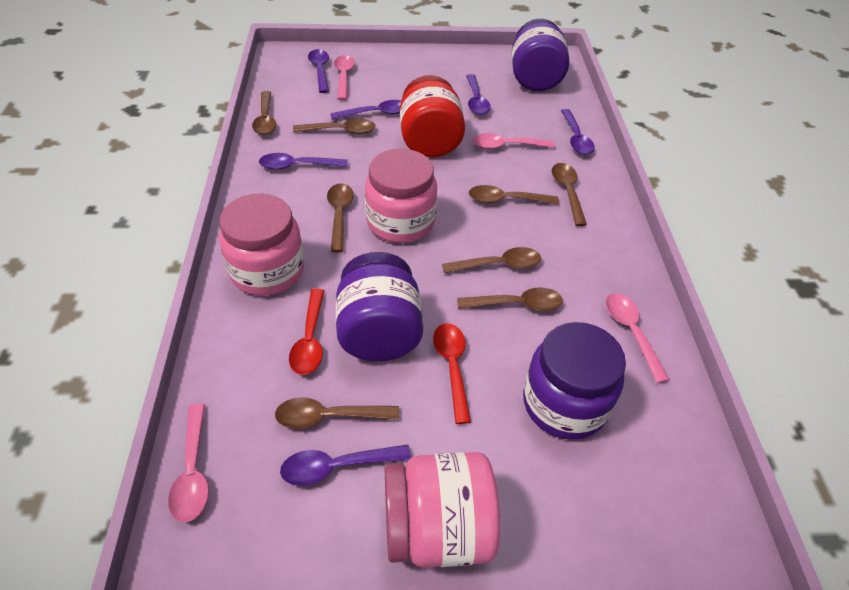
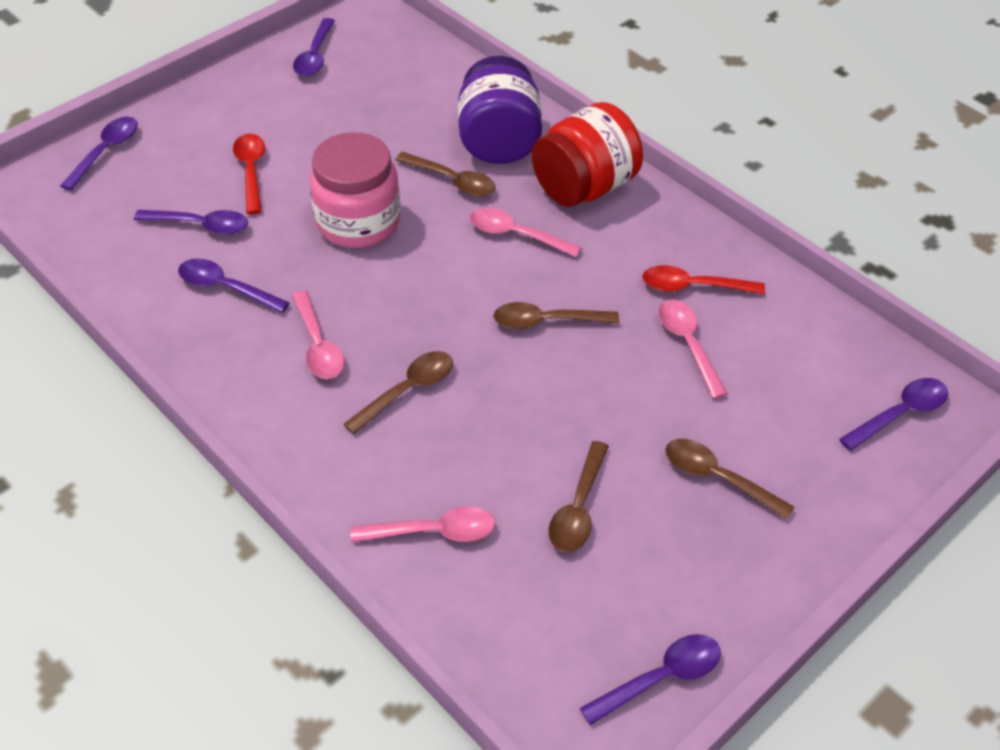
brown spoon: 8 -> 5
pink jar: 3 -> 1
purple jar: 3 -> 1

